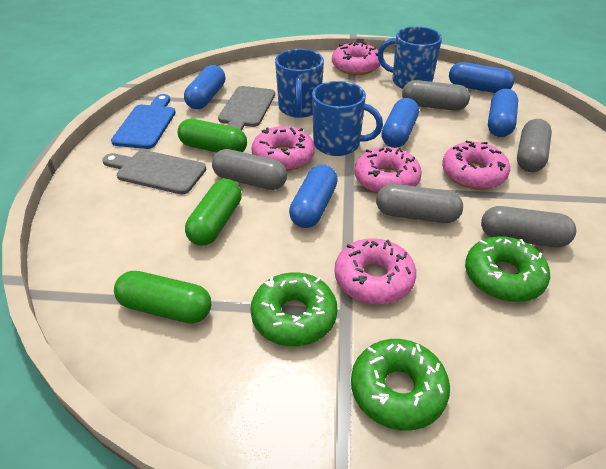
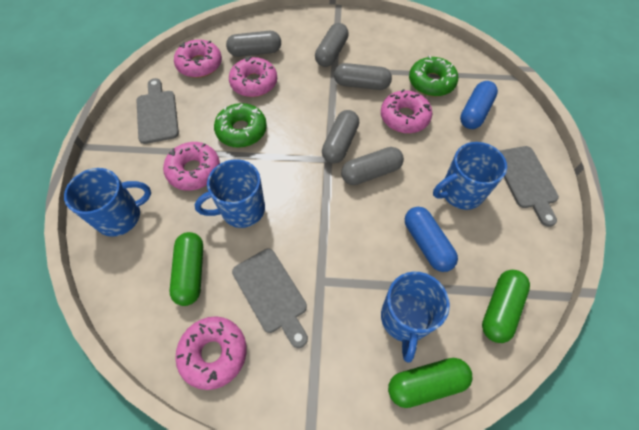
blue capsule: 5 -> 2
blue cutting board: 1 -> 0
blue mug: 3 -> 4
green donut: 3 -> 2
grey cutting board: 2 -> 3

